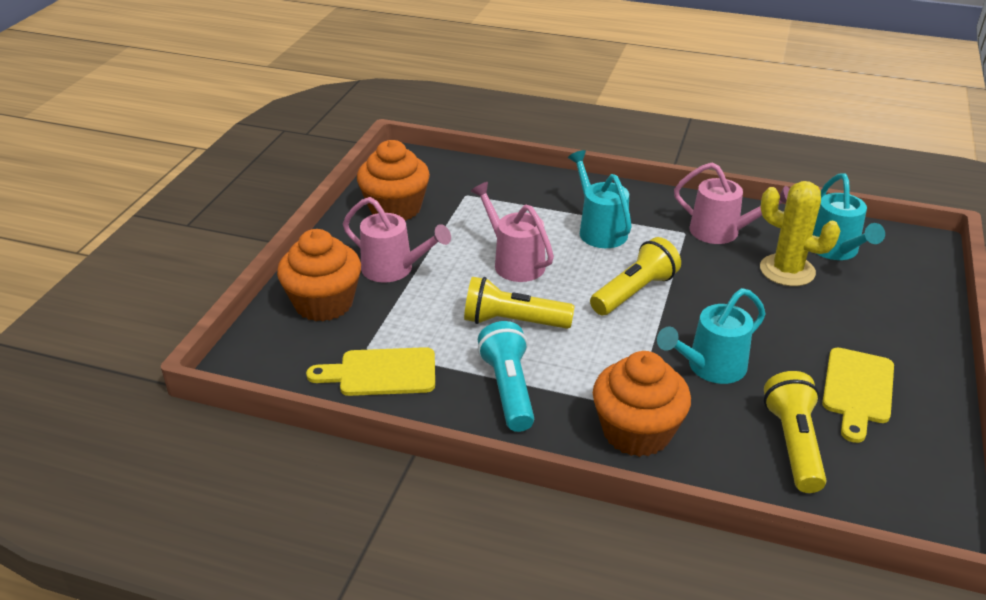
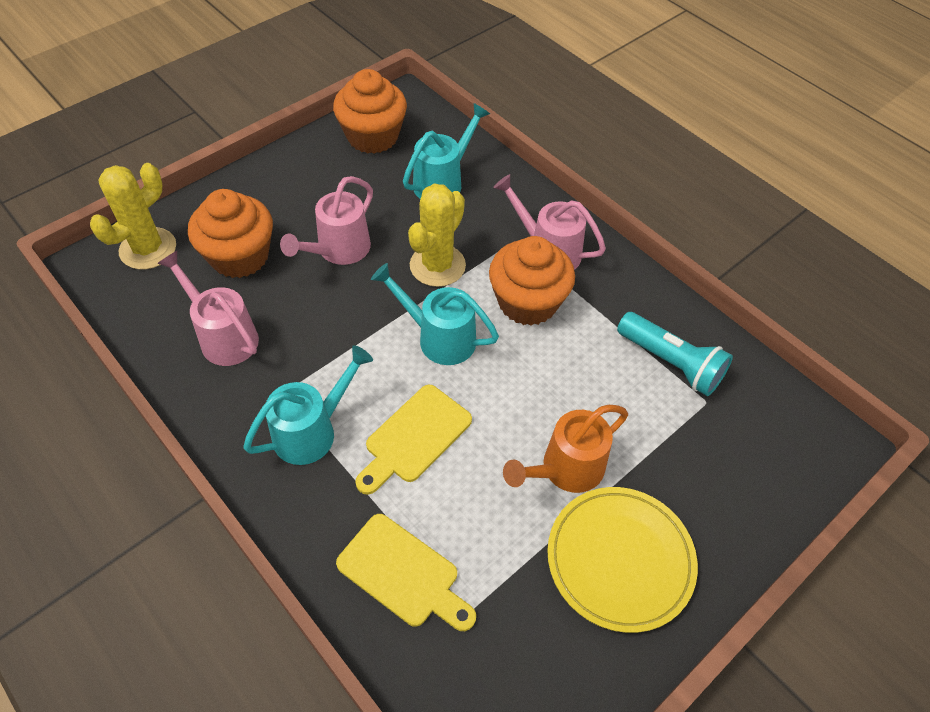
orange watering can: 0 -> 1
yellow cactus: 1 -> 2
yellow flashlight: 3 -> 0
yellow plate: 0 -> 1

